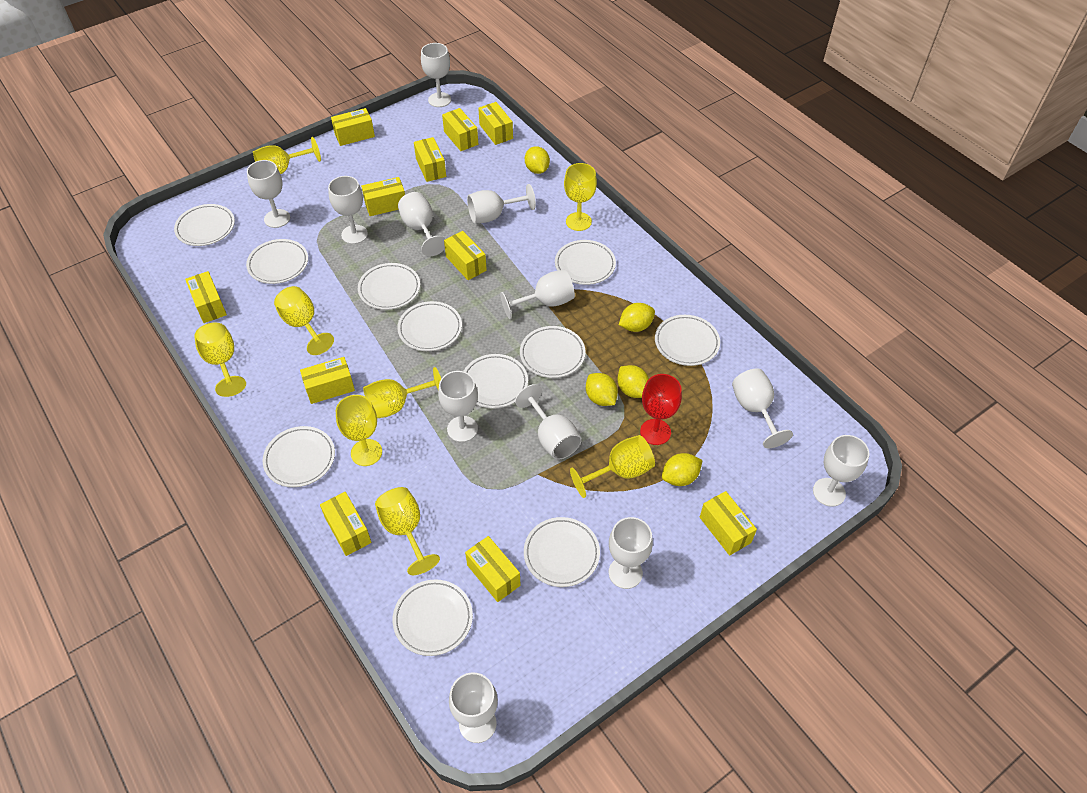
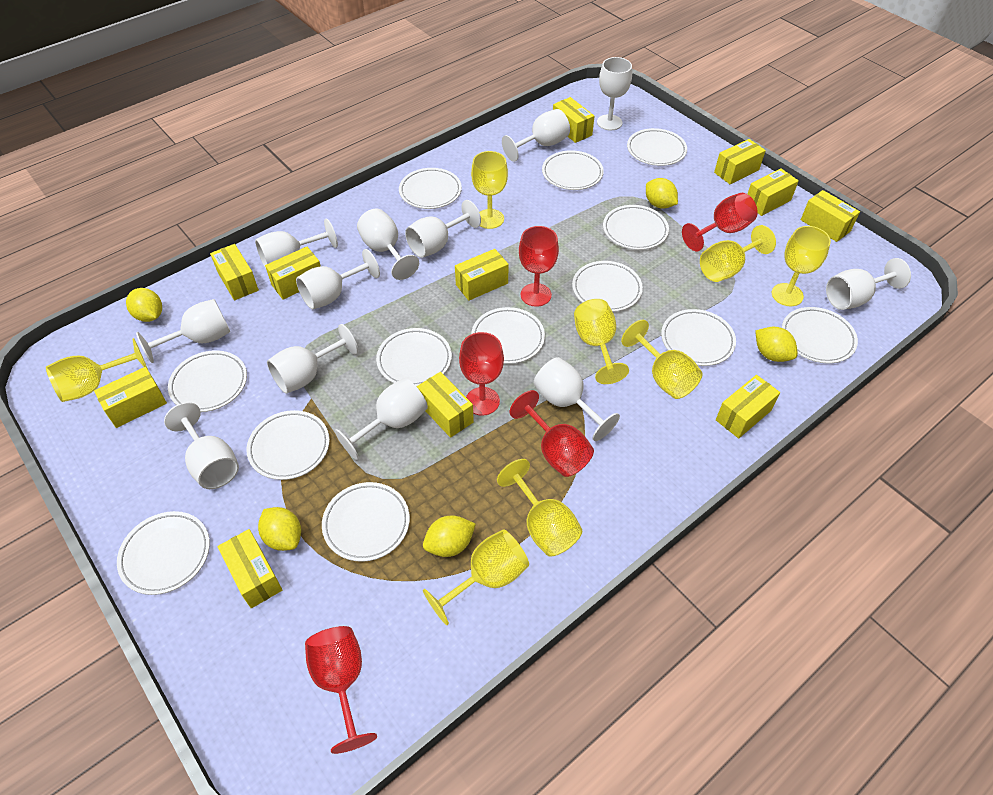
red goblet: 1 -> 5
white plate: 11 -> 13

